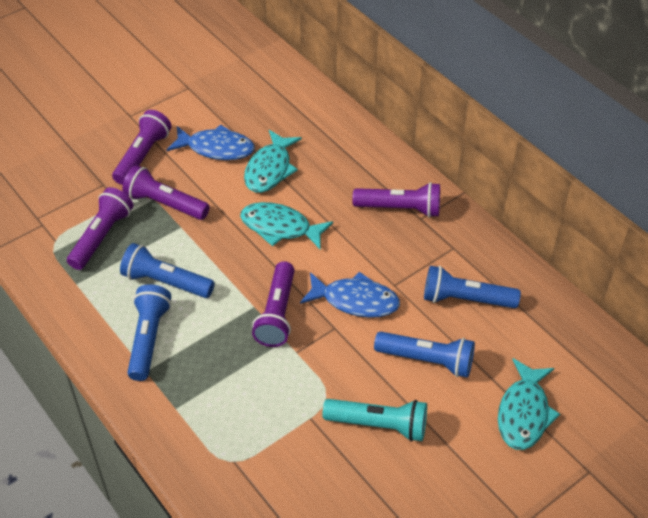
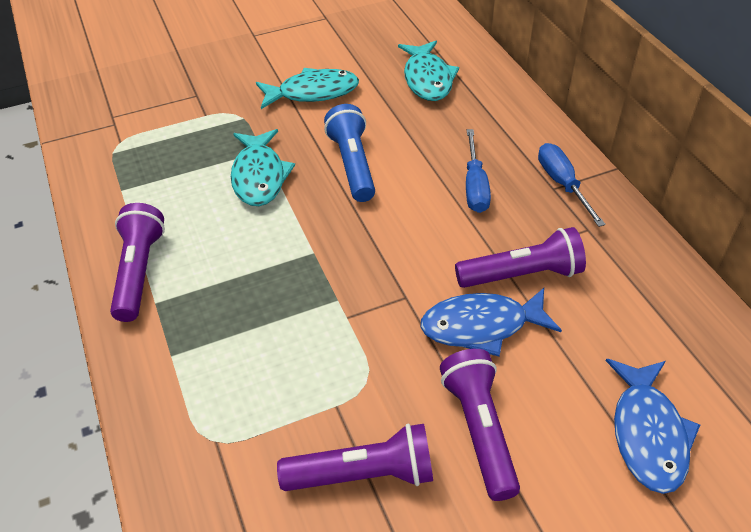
blue flashlight: 4 -> 1
blue screwdriver: 0 -> 2
purple flashlight: 5 -> 4
turquoise flashlight: 1 -> 0

